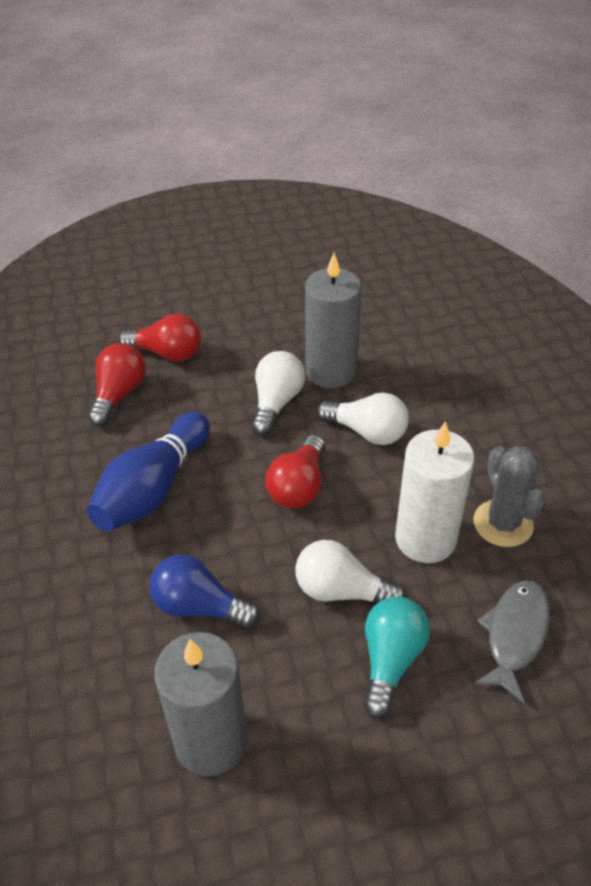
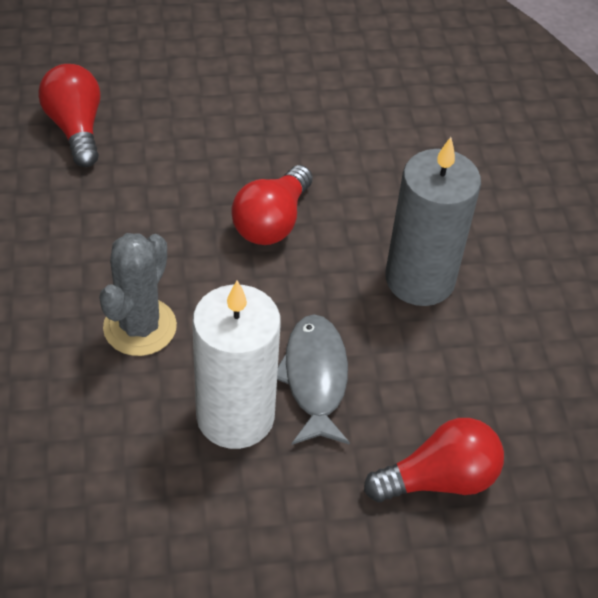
blue bowling pin: 1 -> 0
blue light bulb: 1 -> 0
grey candle: 2 -> 1
turquoise light bulb: 1 -> 0
white light bulb: 3 -> 0

